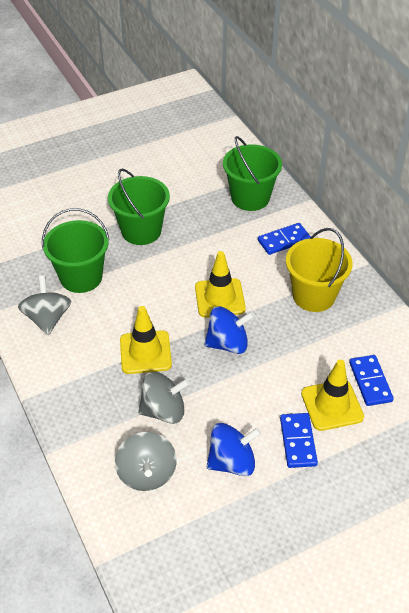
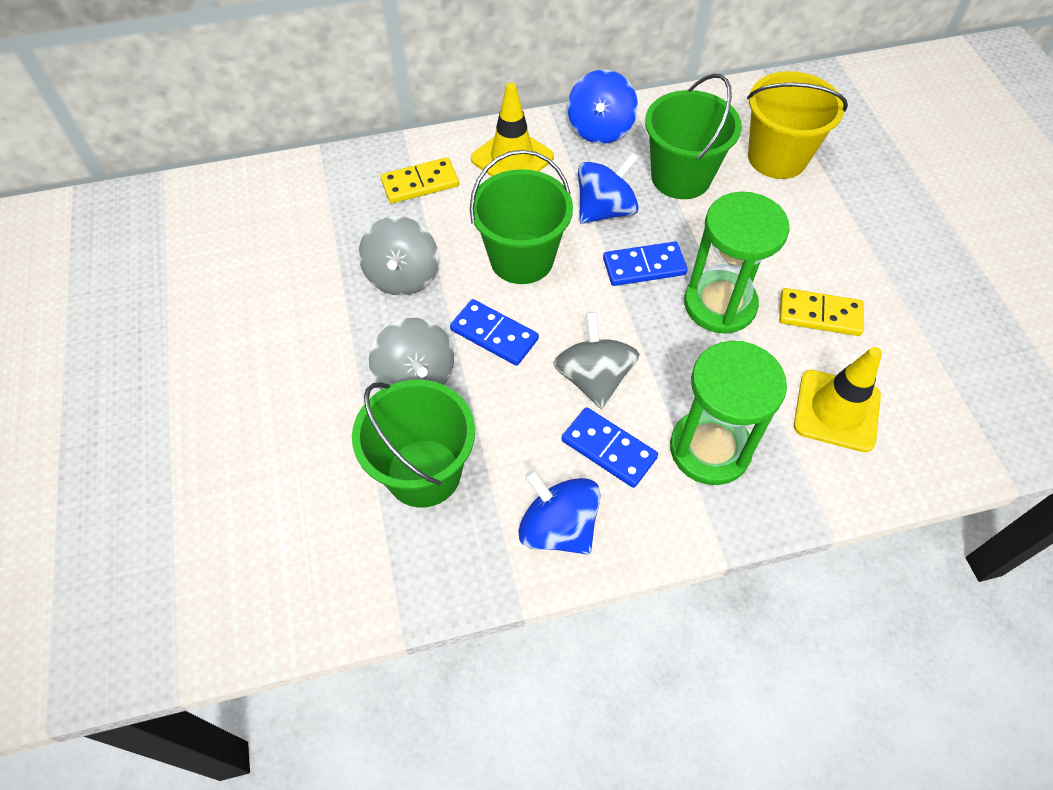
blue spinning top: 2 -> 3
green hourglass: 0 -> 2
yellow domino: 0 -> 2
yellow traffic cone: 3 -> 2

